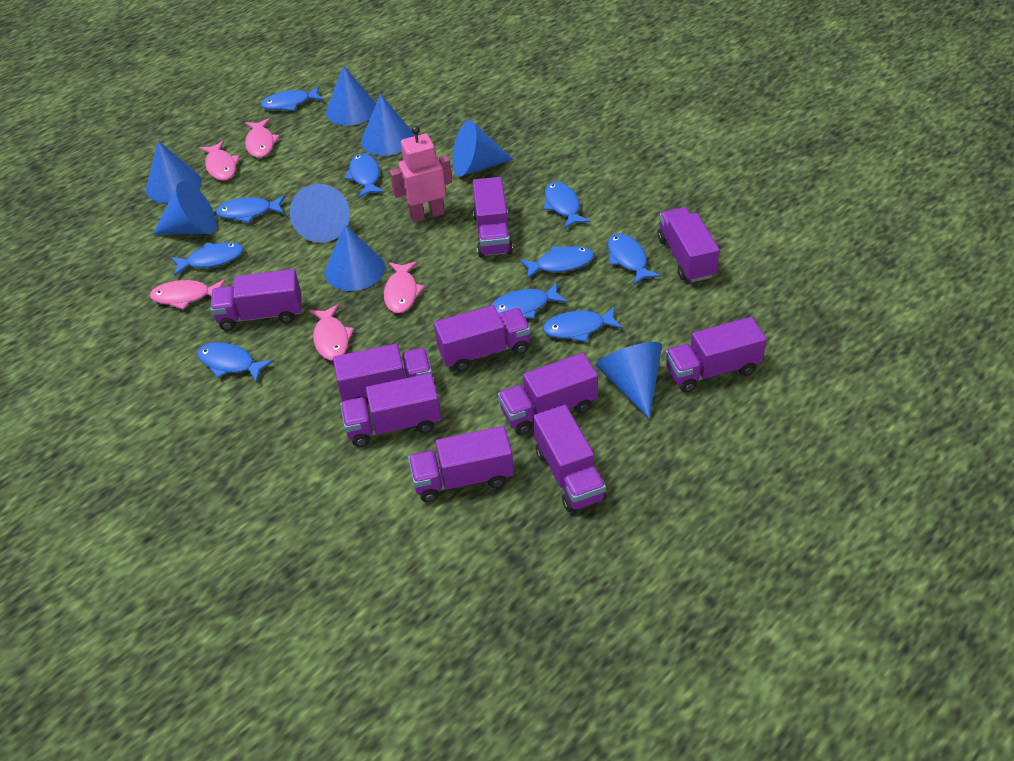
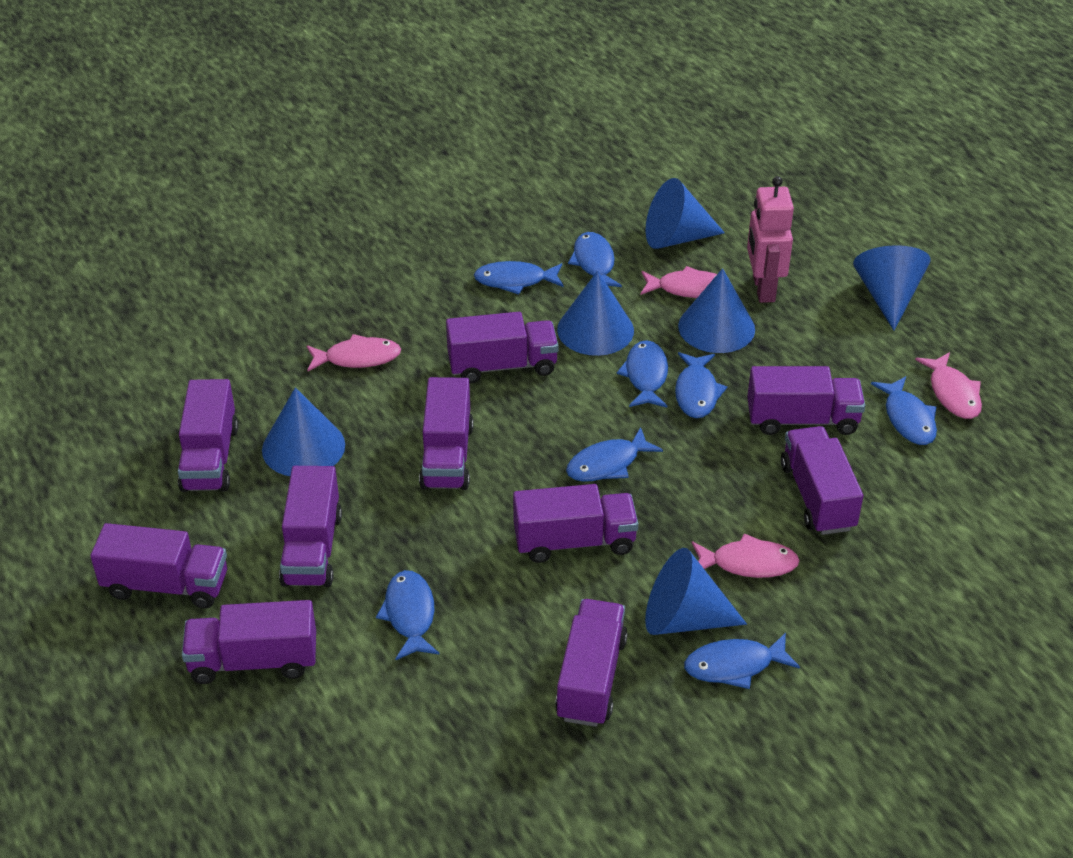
blue cone: 8 -> 6
blue fish: 10 -> 8
pink fish: 5 -> 4

